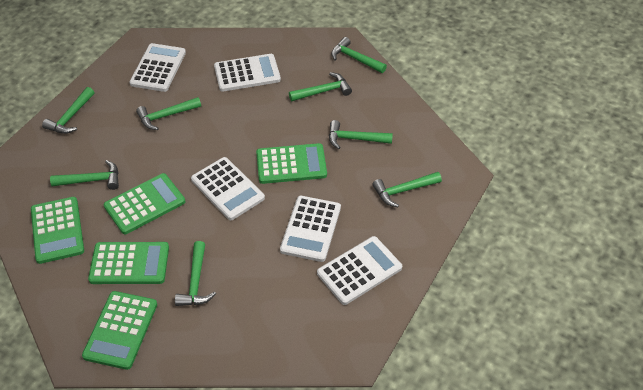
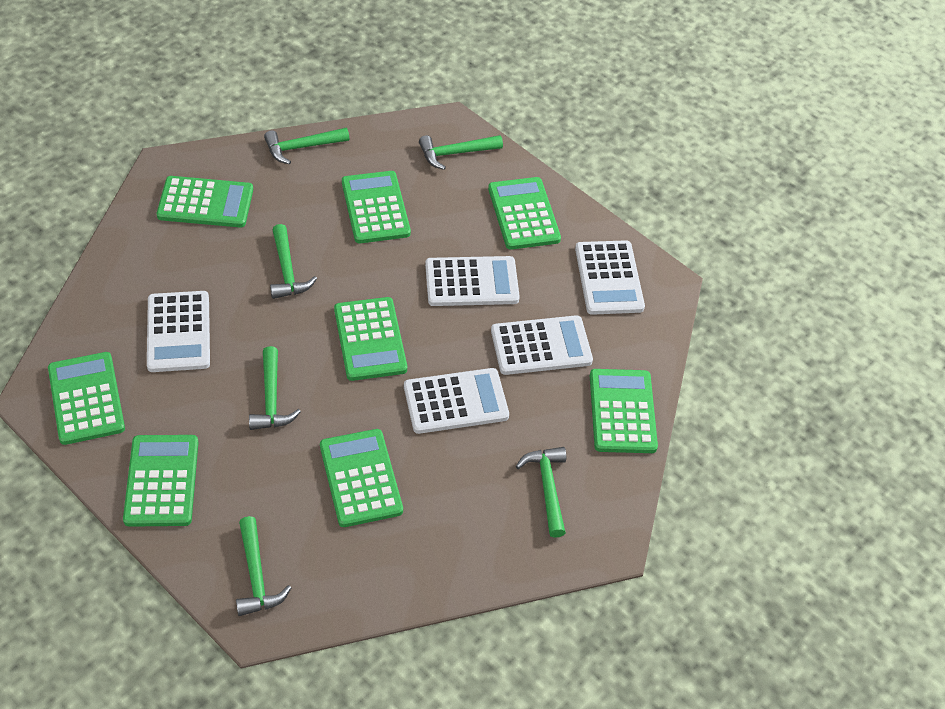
green calculator: 5 -> 8
green hammer: 8 -> 6

